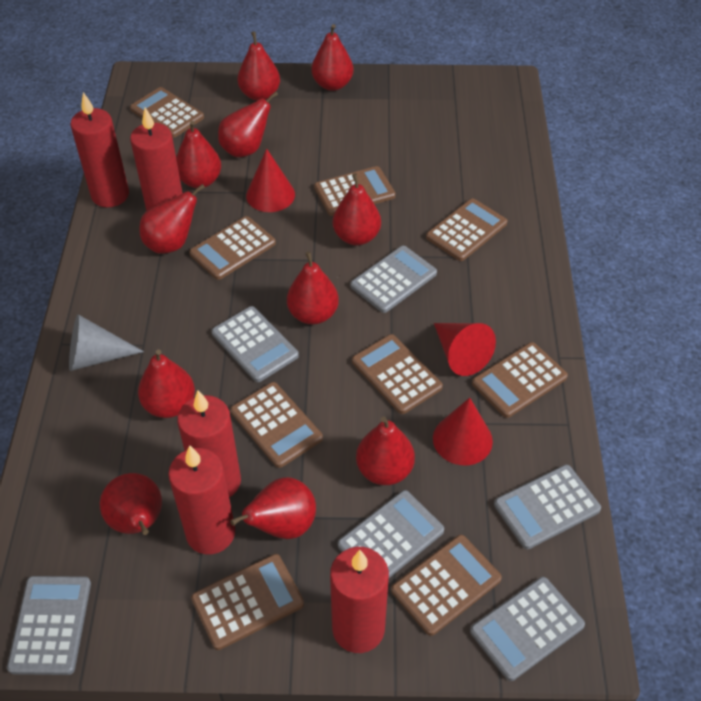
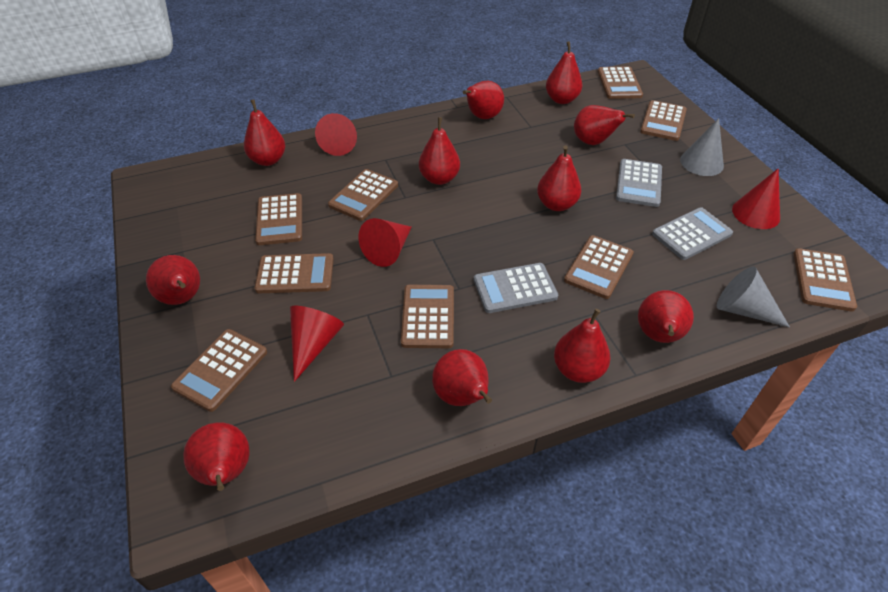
grey calculator: 6 -> 3
grey cone: 1 -> 2
red candle: 5 -> 0
red cone: 3 -> 4

